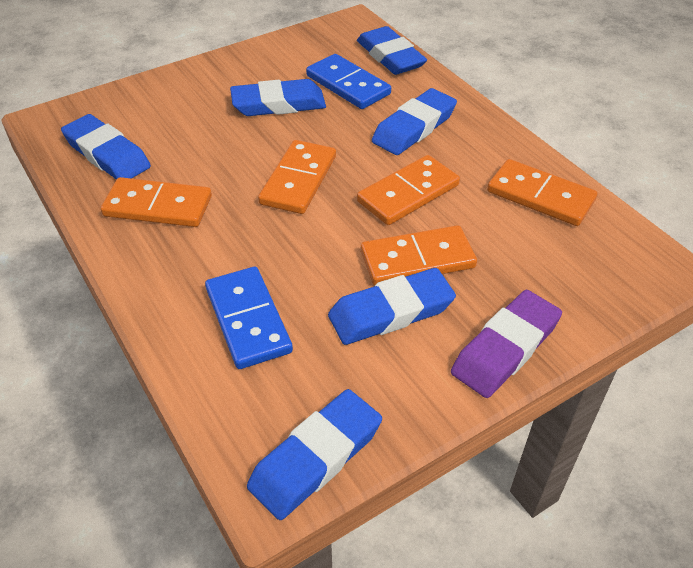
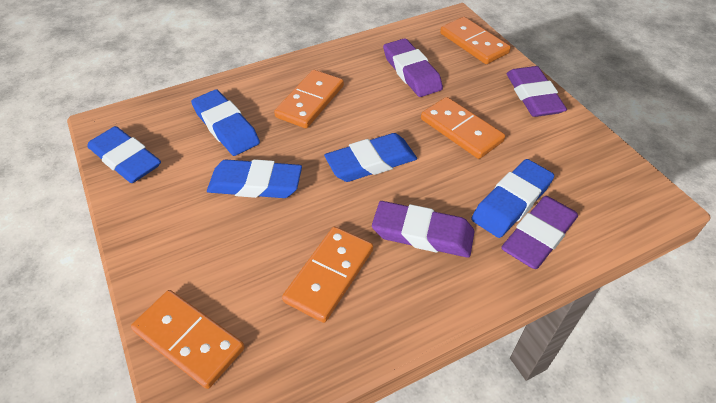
blue domino: 2 -> 0
blue eraser: 6 -> 5
purple eraser: 1 -> 4

